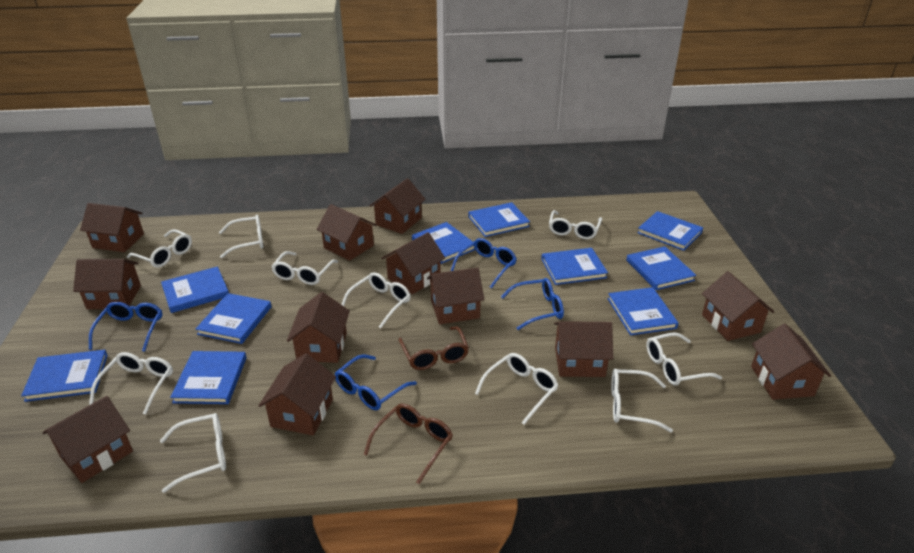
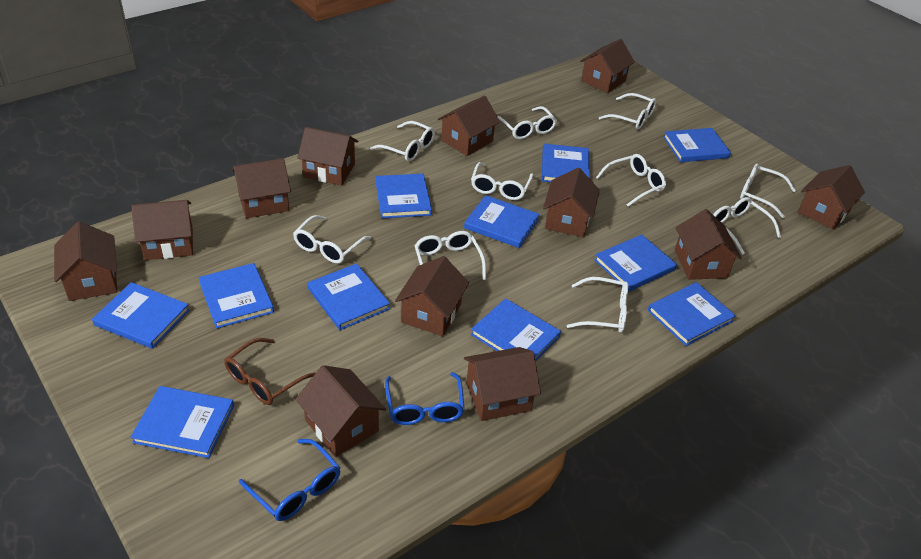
blue book: 10 -> 11
blue glasses: 4 -> 2
brown glasses: 2 -> 1

